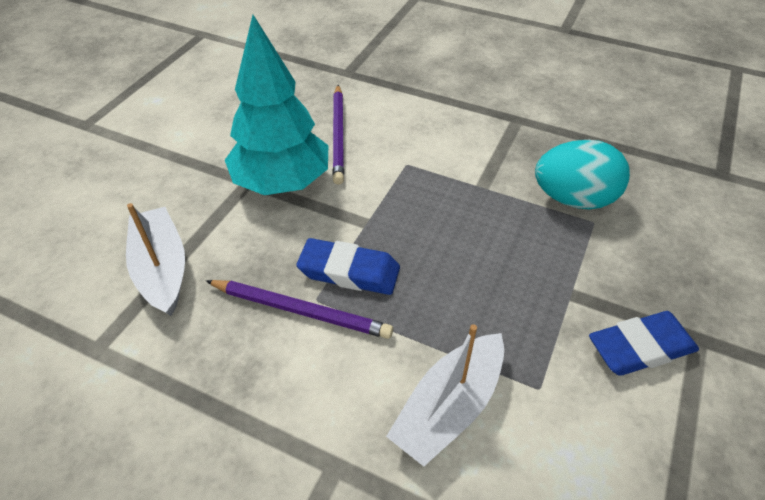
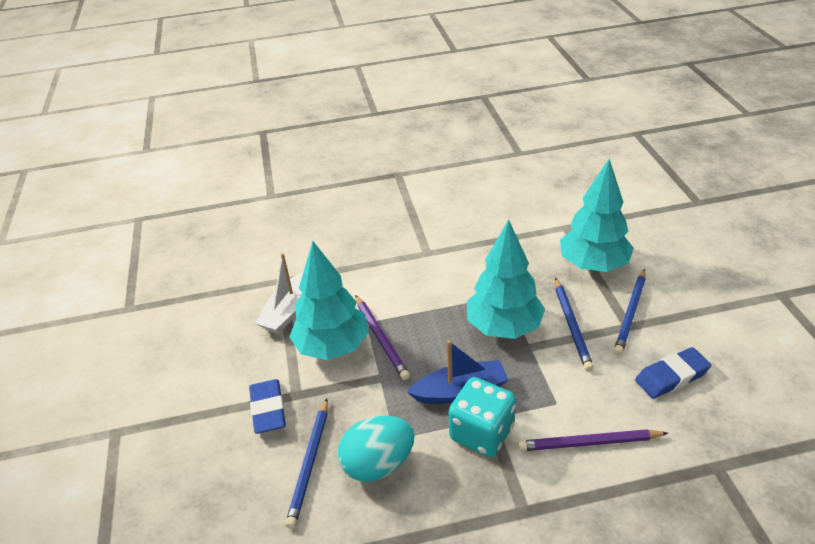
blue boat: 0 -> 1
blue pencil: 0 -> 3
turquoise dice: 0 -> 1
turquoise tree: 1 -> 3
white boat: 2 -> 1

